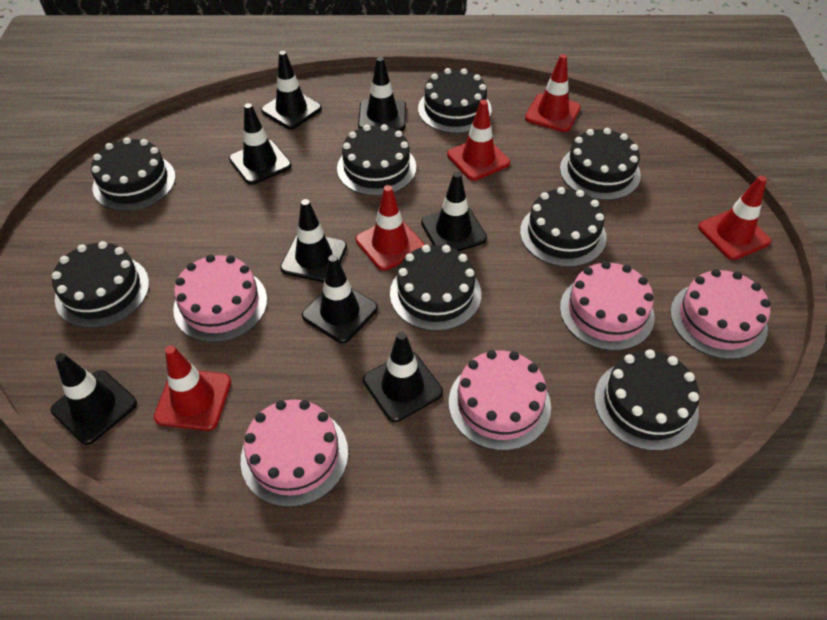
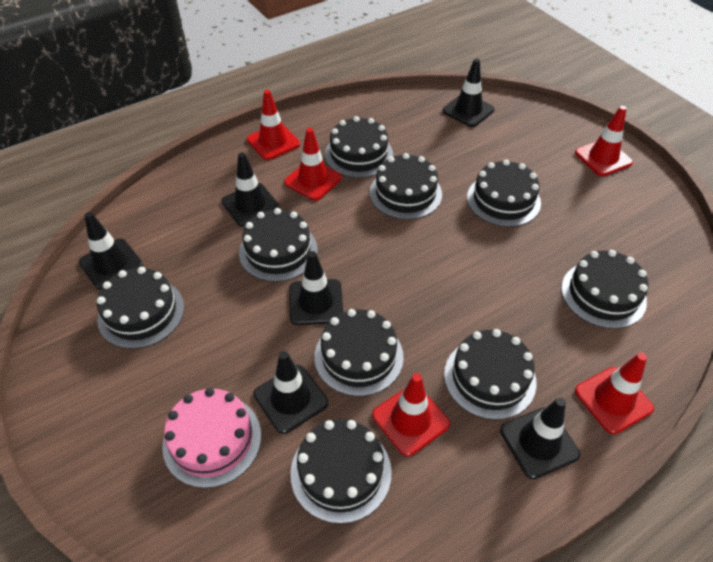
black cake: 8 -> 9
black traffic cone: 8 -> 6
pink cake: 5 -> 1

